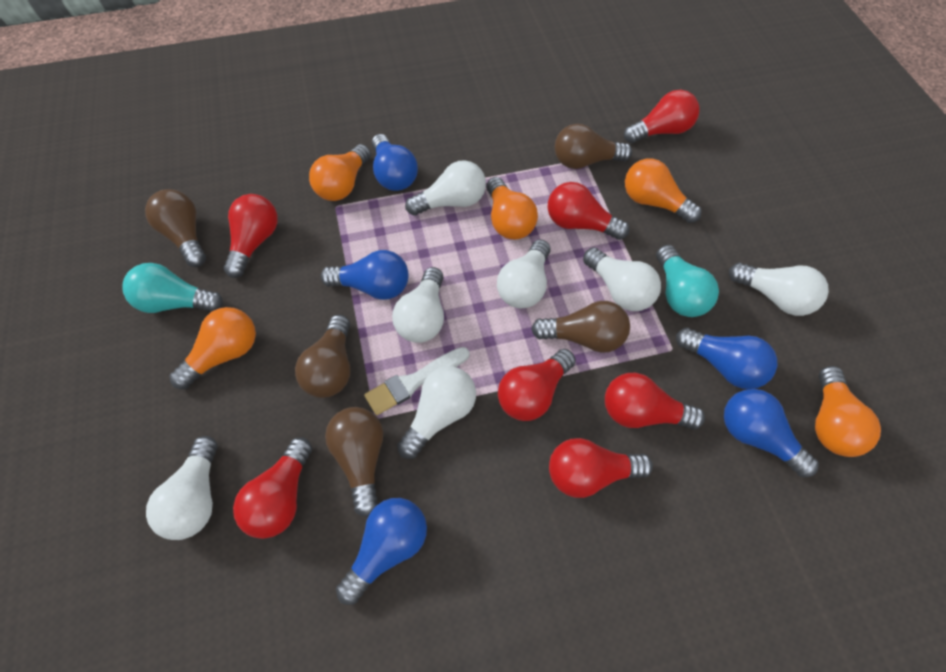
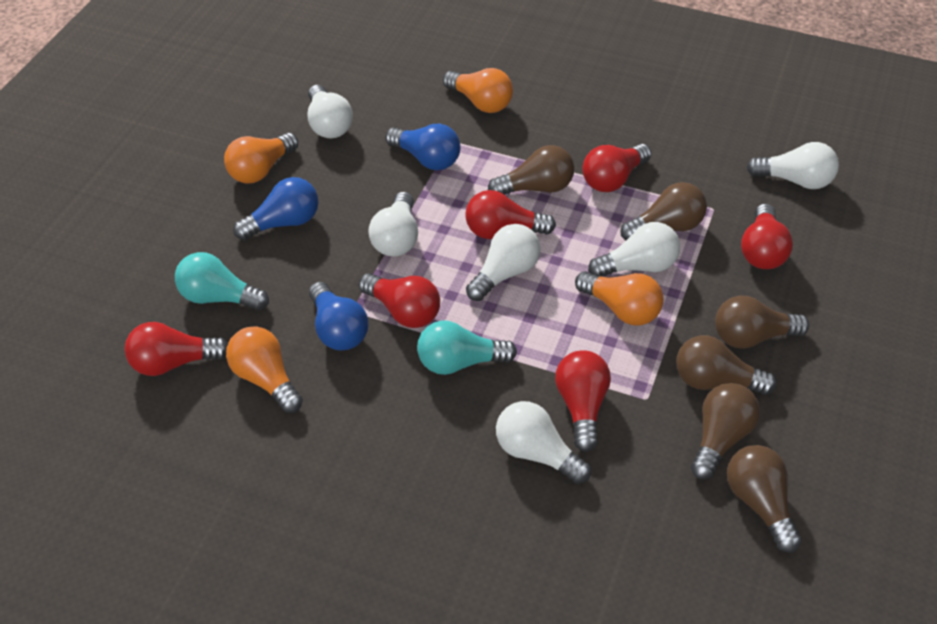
blue light bulb: 5 -> 3
brown light bulb: 5 -> 6
orange light bulb: 5 -> 4
red light bulb: 7 -> 6
white brush: 1 -> 0
white light bulb: 7 -> 6

